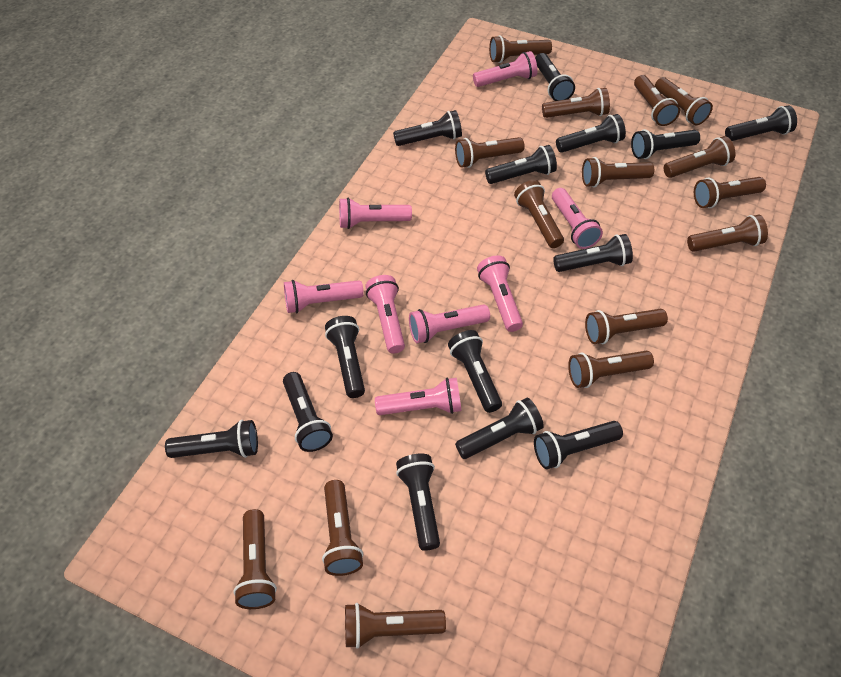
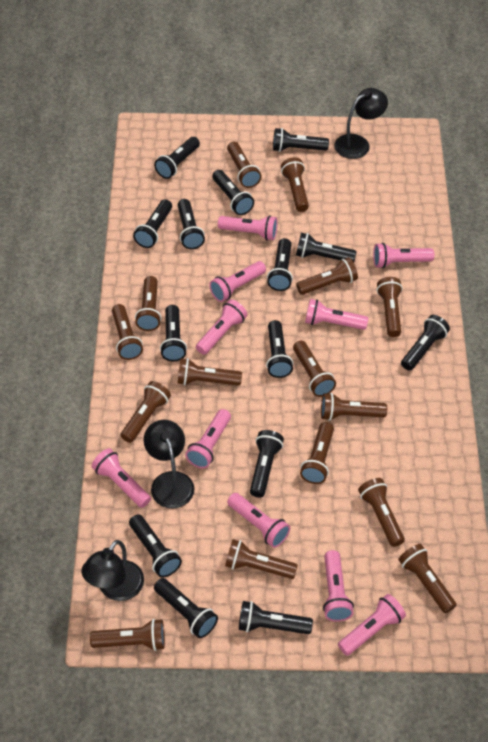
black lamp: 0 -> 3
pink flashlight: 8 -> 10

